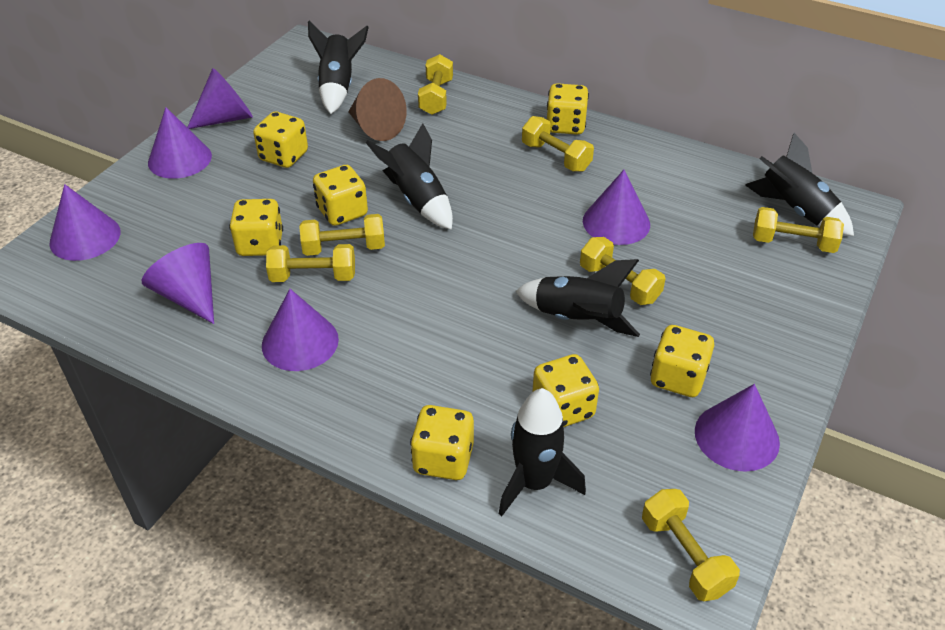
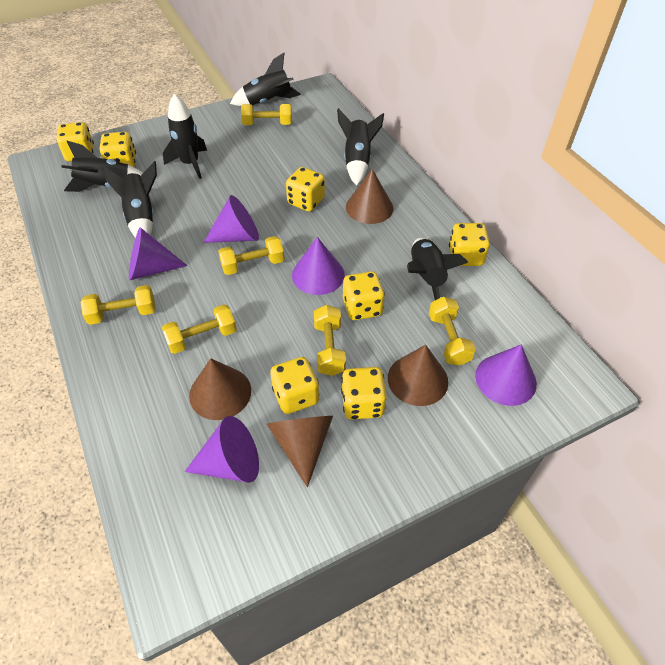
black rocket: 5 -> 6
brown cone: 1 -> 4
purple cone: 7 -> 5
yellow dumbbell: 7 -> 6

